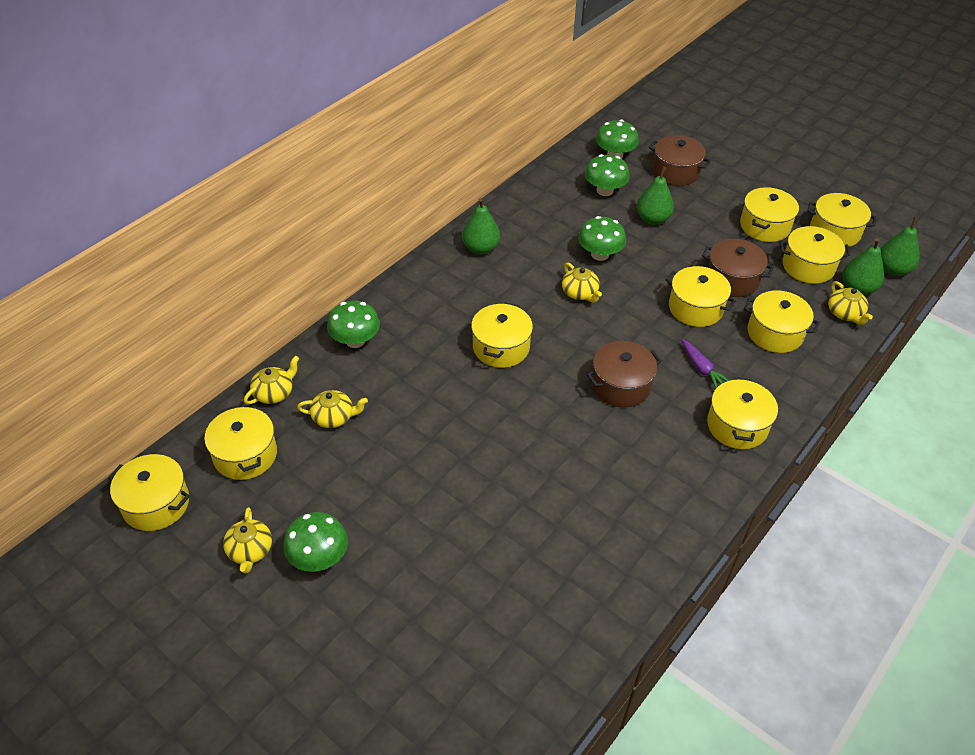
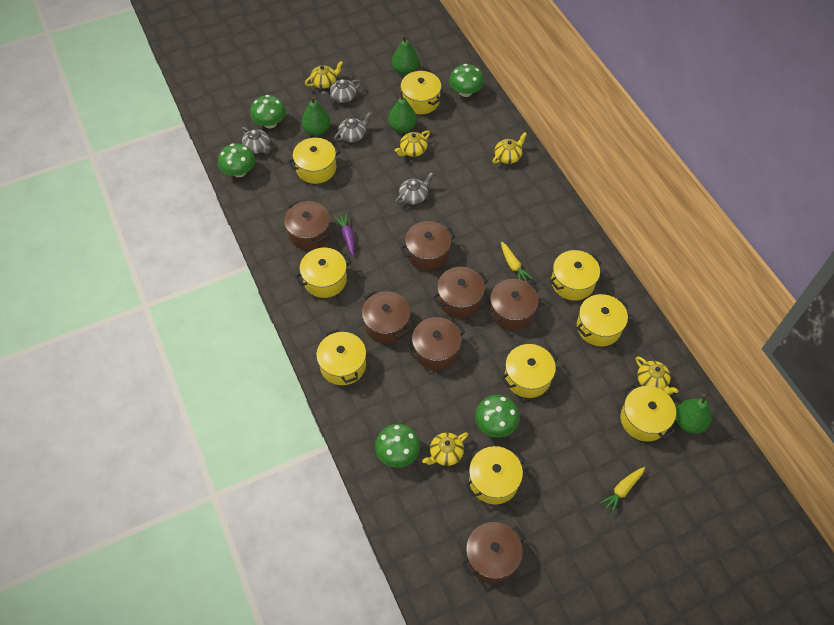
brown pot: 3 -> 7
grey teapot: 0 -> 4
yellow carrot: 0 -> 2

